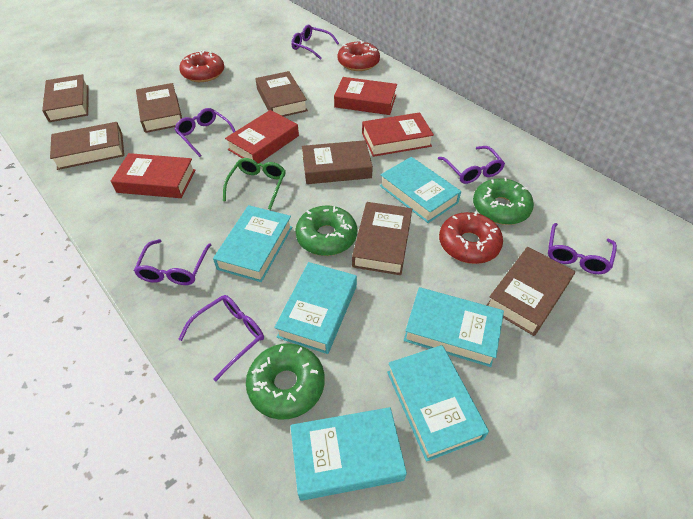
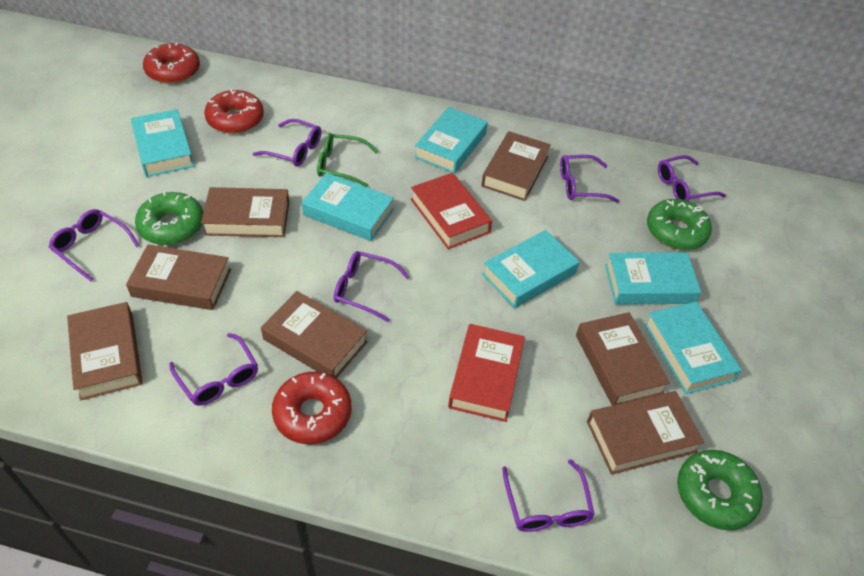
purple glasses: 6 -> 7
red book: 4 -> 2

